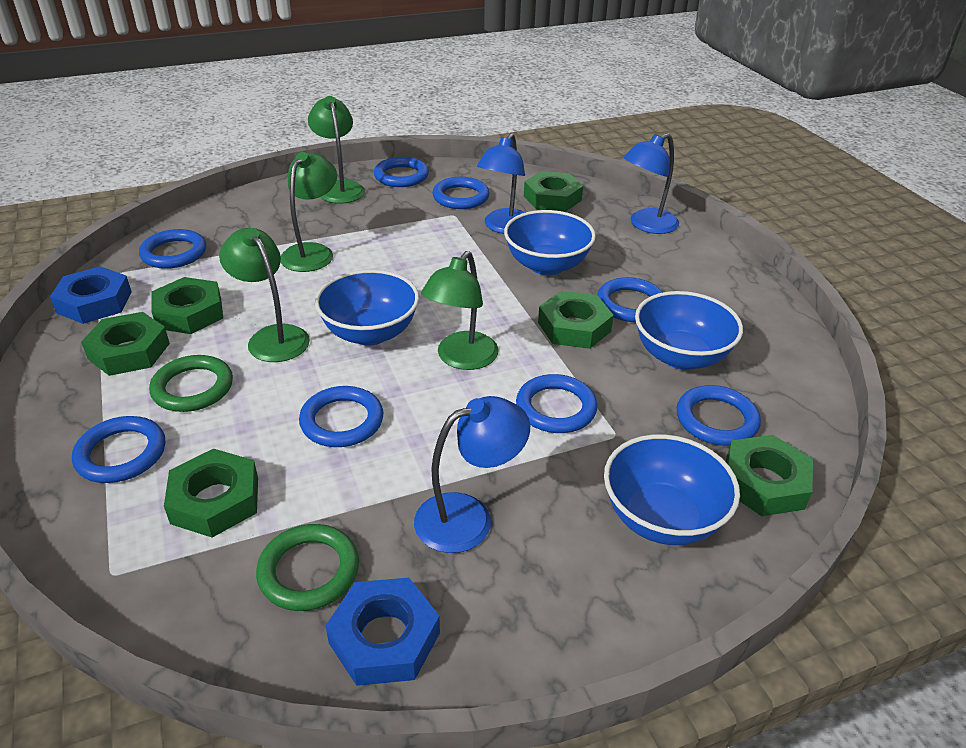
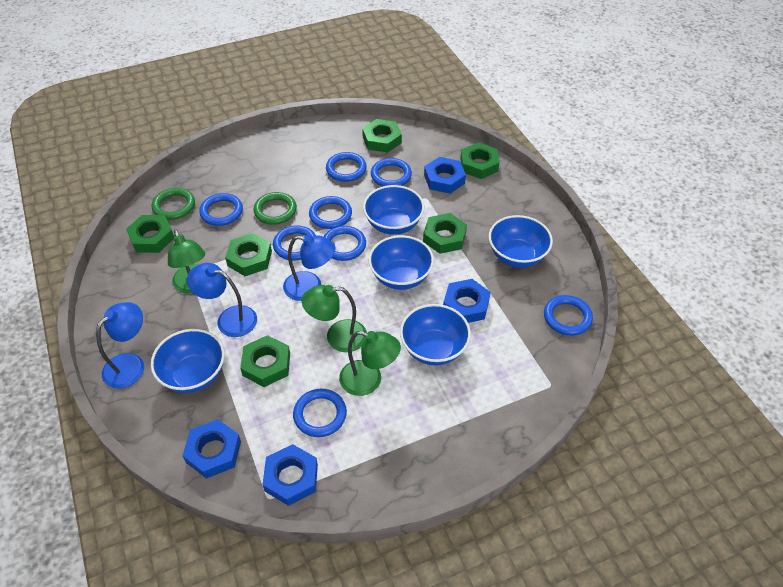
blue bowl: 4 -> 5
blue nut: 2 -> 4
green lamp: 4 -> 3

